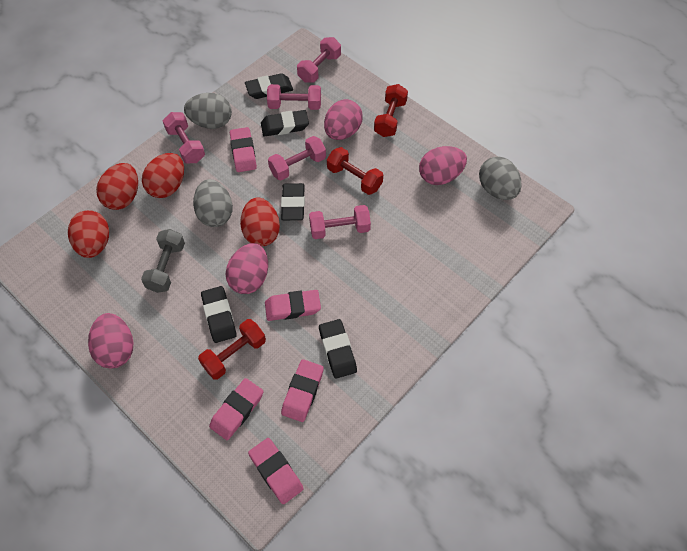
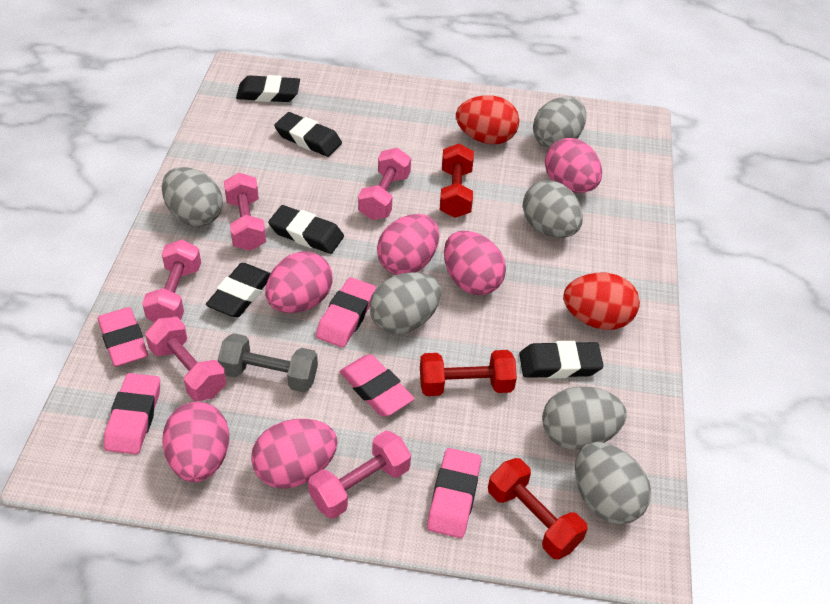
grey egg: 3 -> 6
pink egg: 4 -> 6
red egg: 4 -> 2

